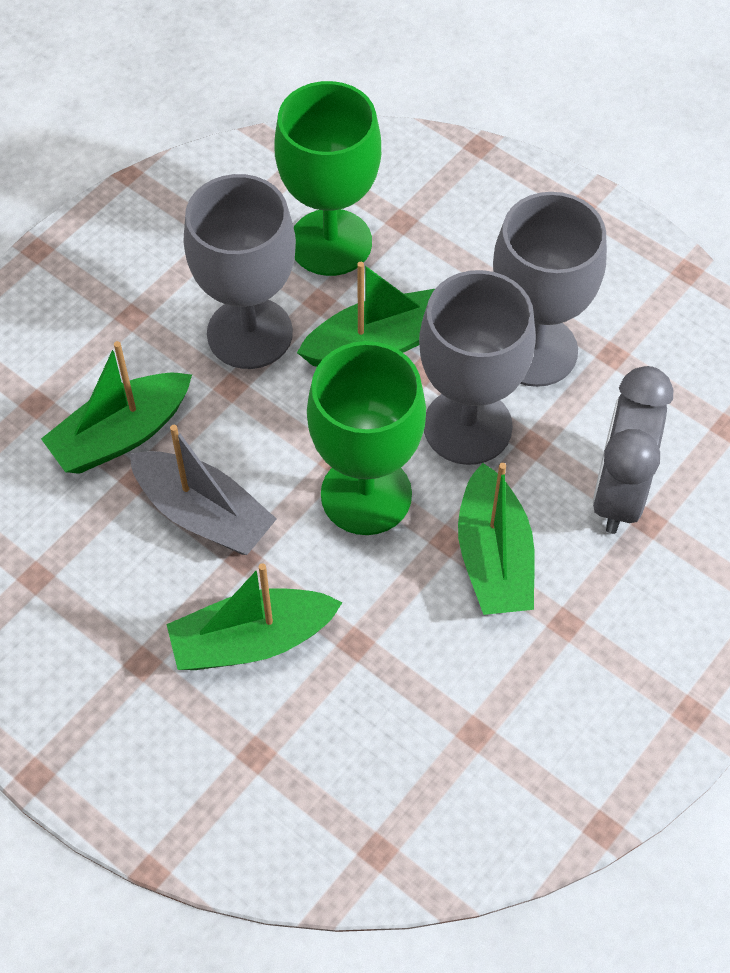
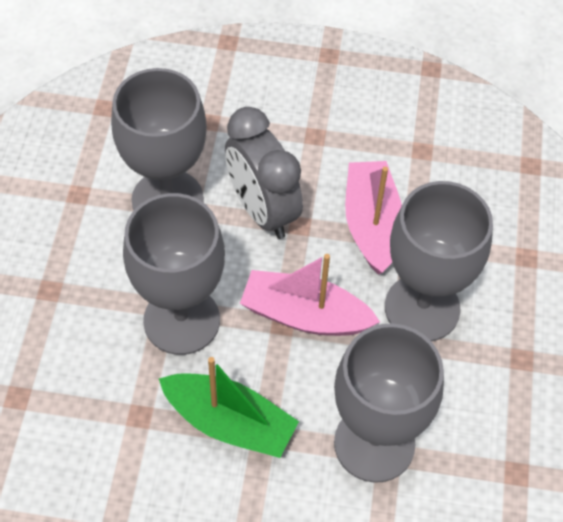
green boat: 4 -> 1
green goblet: 2 -> 0
grey boat: 1 -> 0
grey goblet: 3 -> 4
pink boat: 0 -> 2

